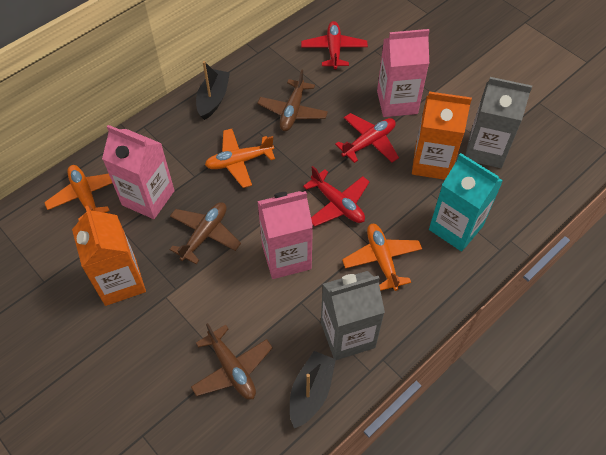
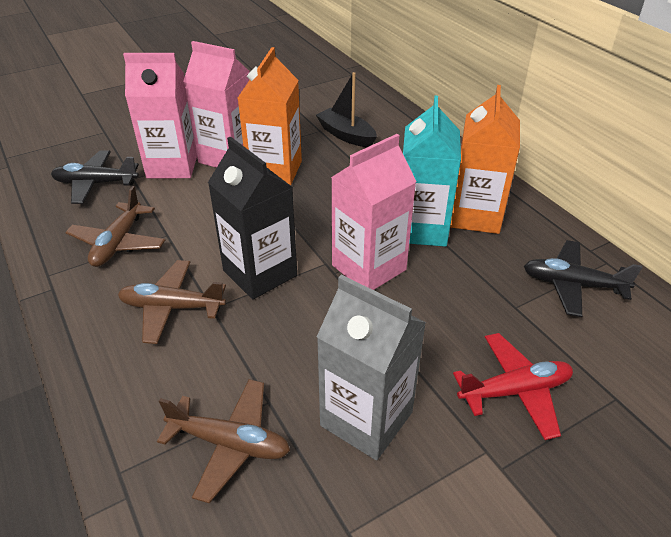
black boat: 2 -> 1
black carton: 0 -> 1
black plane: 0 -> 2
grey carton: 2 -> 1
orange plane: 3 -> 0
red plane: 3 -> 1

